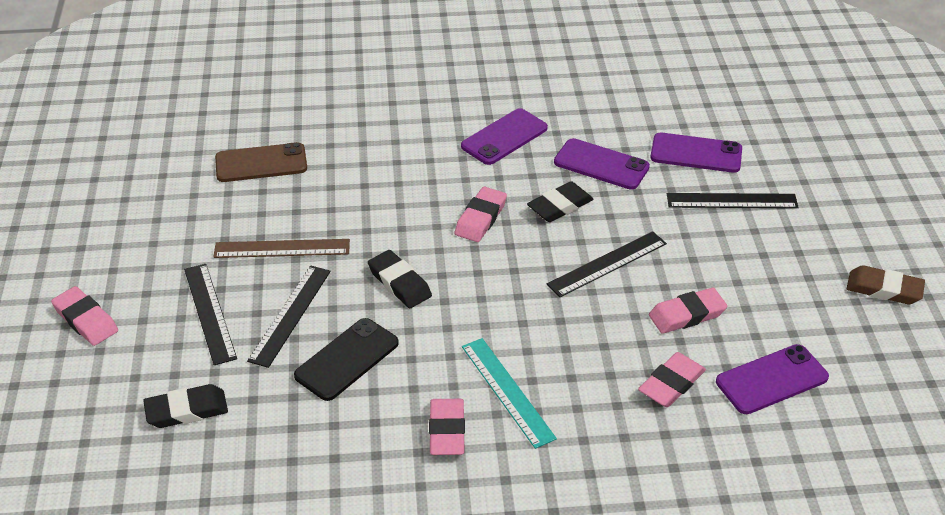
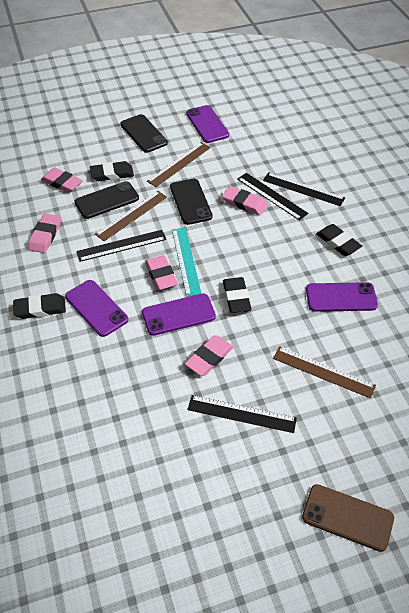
black eraser: 3 -> 4
black phone: 1 -> 3
brown eraser: 1 -> 0
brown ruler: 1 -> 3

